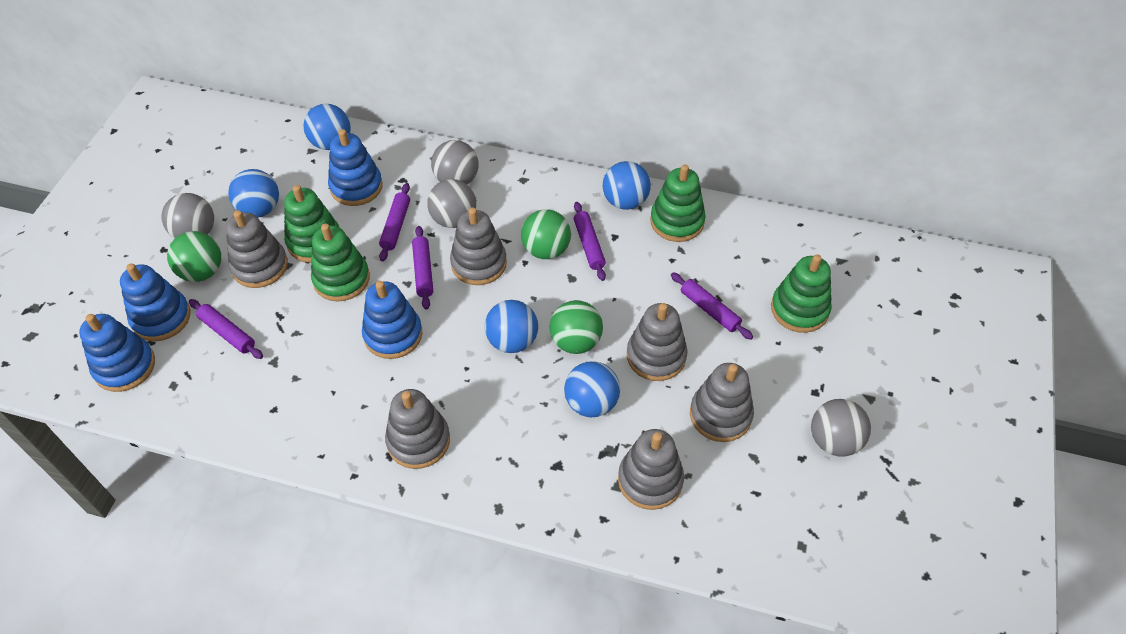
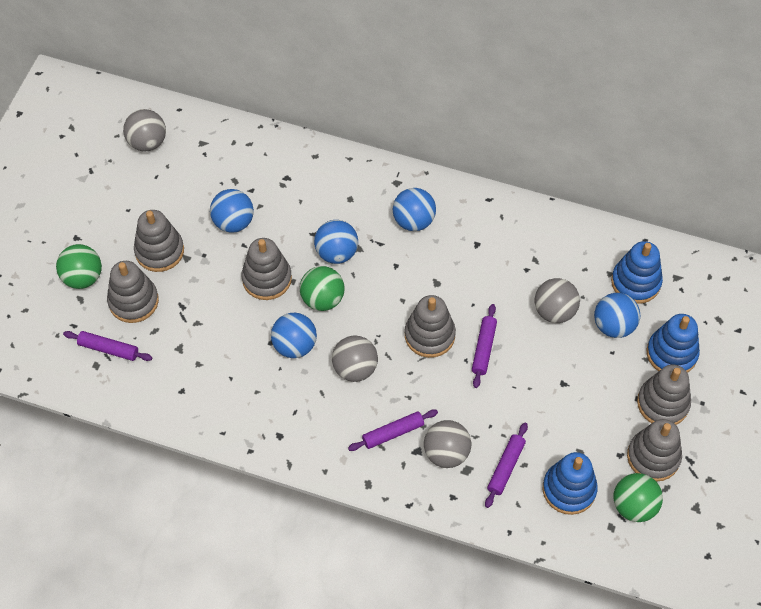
blue stacking toy: 4 -> 3
green stacking toy: 4 -> 0
purple rolling pin: 5 -> 4

